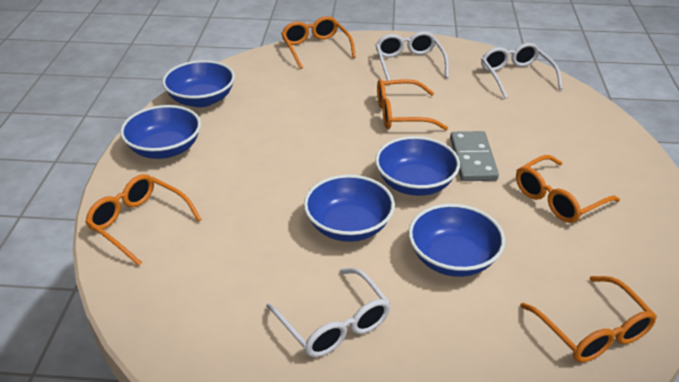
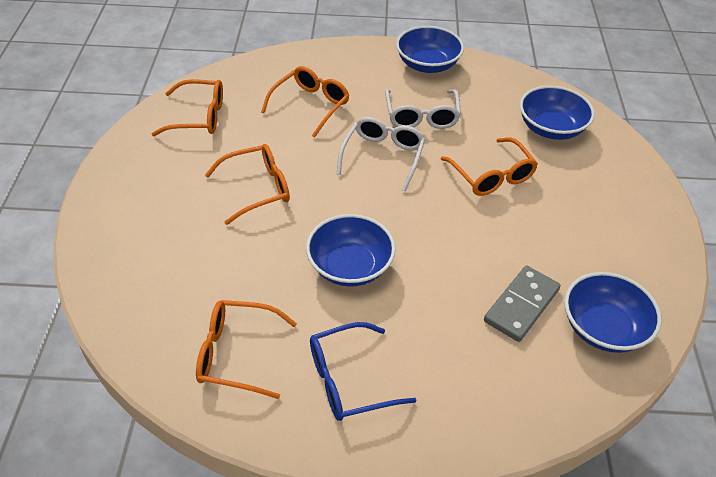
blue bowl: 5 -> 4
blue glasses: 0 -> 1
white glasses: 3 -> 2

